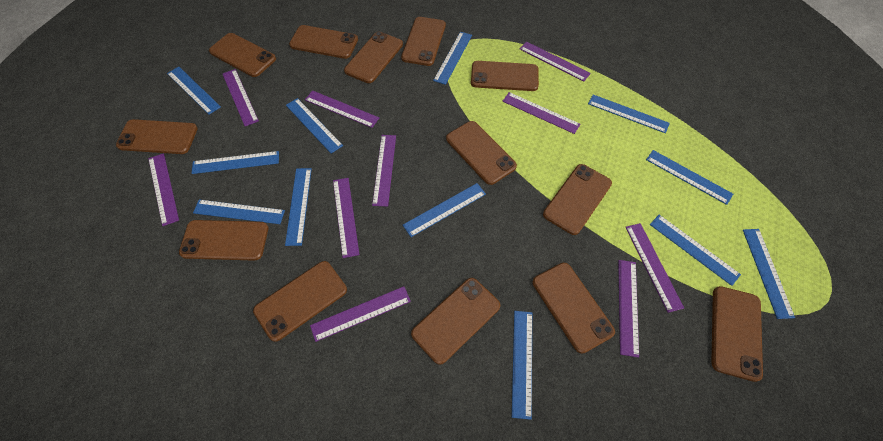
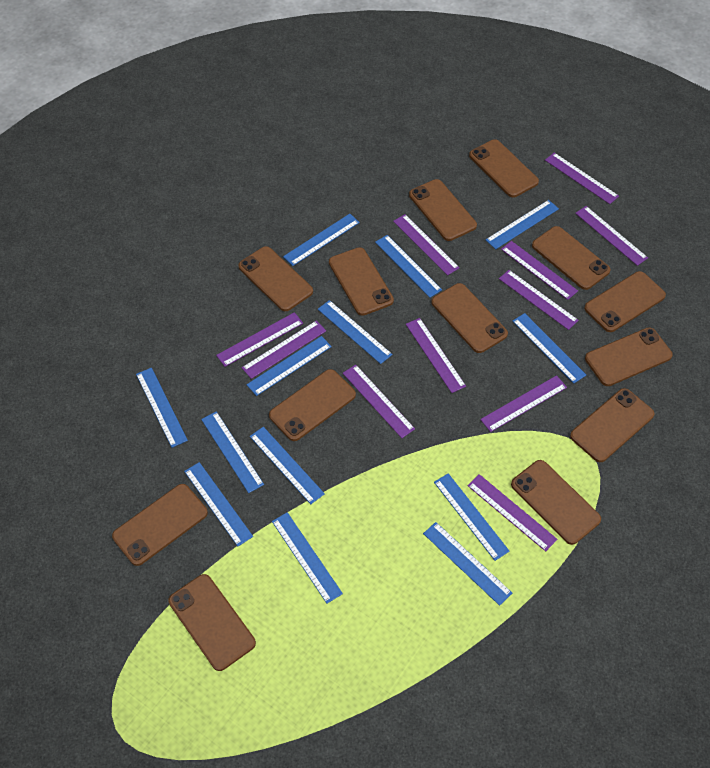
blue ruler: 12 -> 13
purple ruler: 10 -> 11

